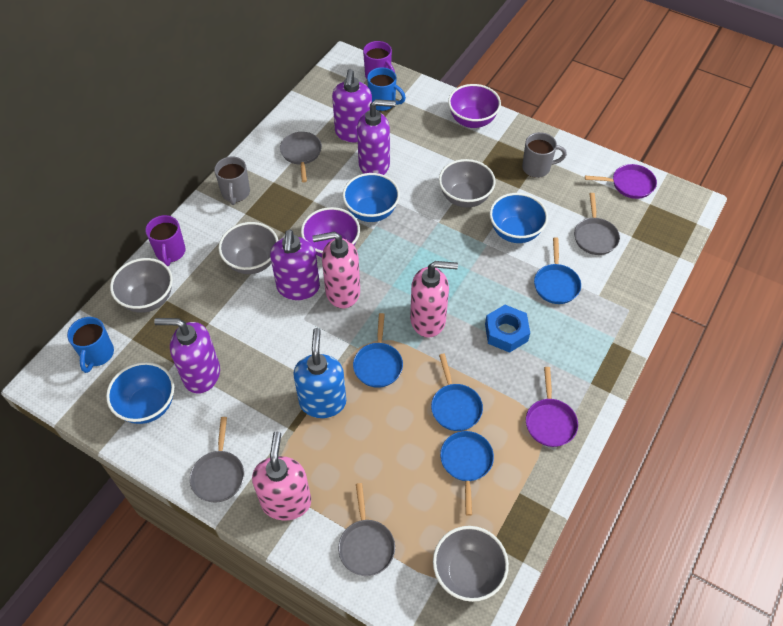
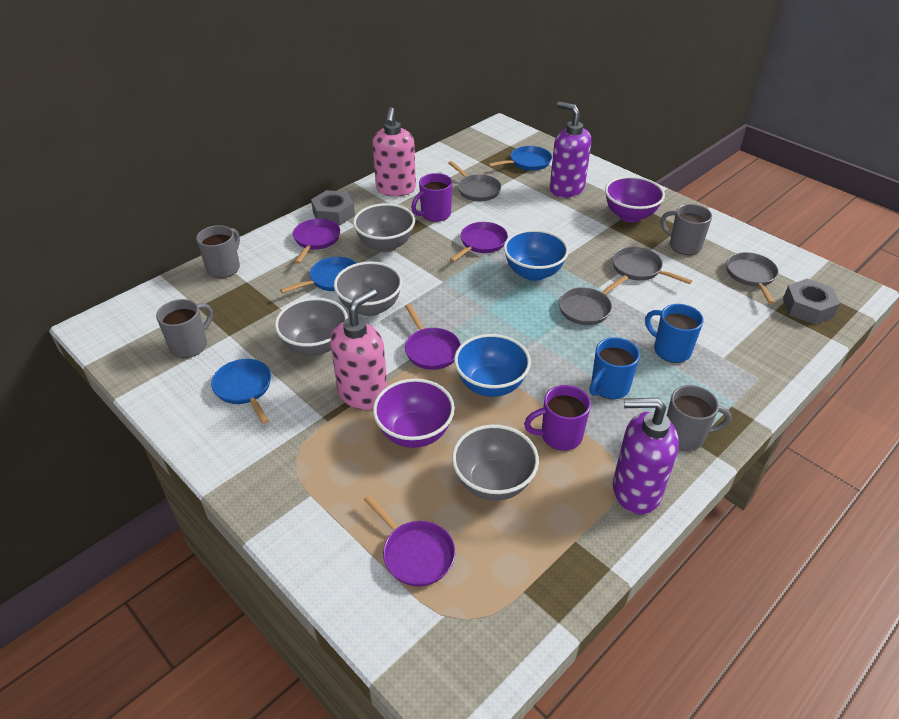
blue bowl: 3 -> 2
blue nut: 1 -> 0
blue pan: 4 -> 3
blue soap dispenser: 1 -> 0
grey mug: 2 -> 4
grey nut: 0 -> 2
pink soap dispenser: 3 -> 2
purple pan: 2 -> 4
purple soap dispenser: 4 -> 2

